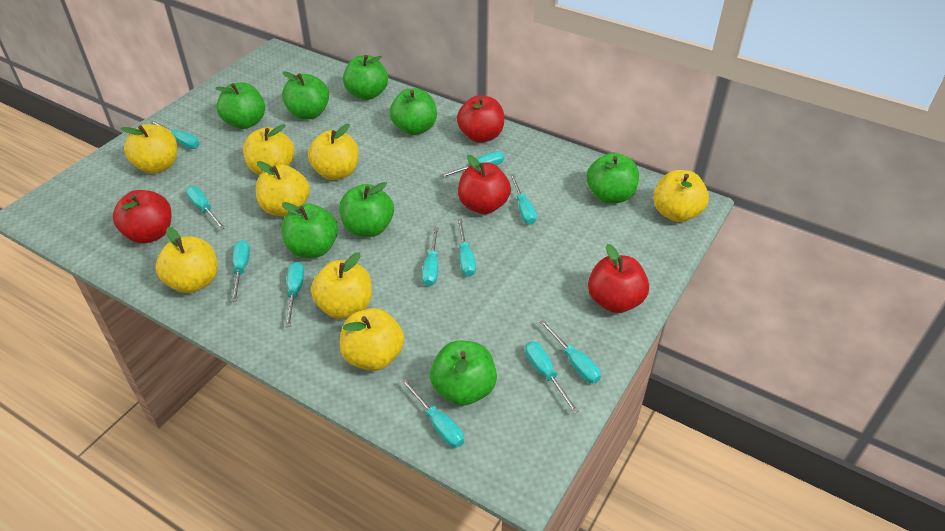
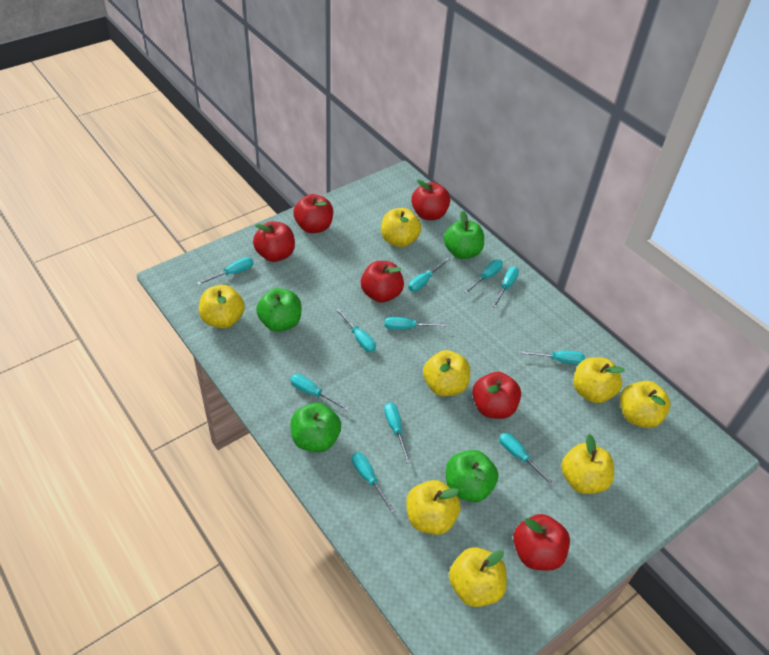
green apple: 8 -> 4
red apple: 4 -> 6

